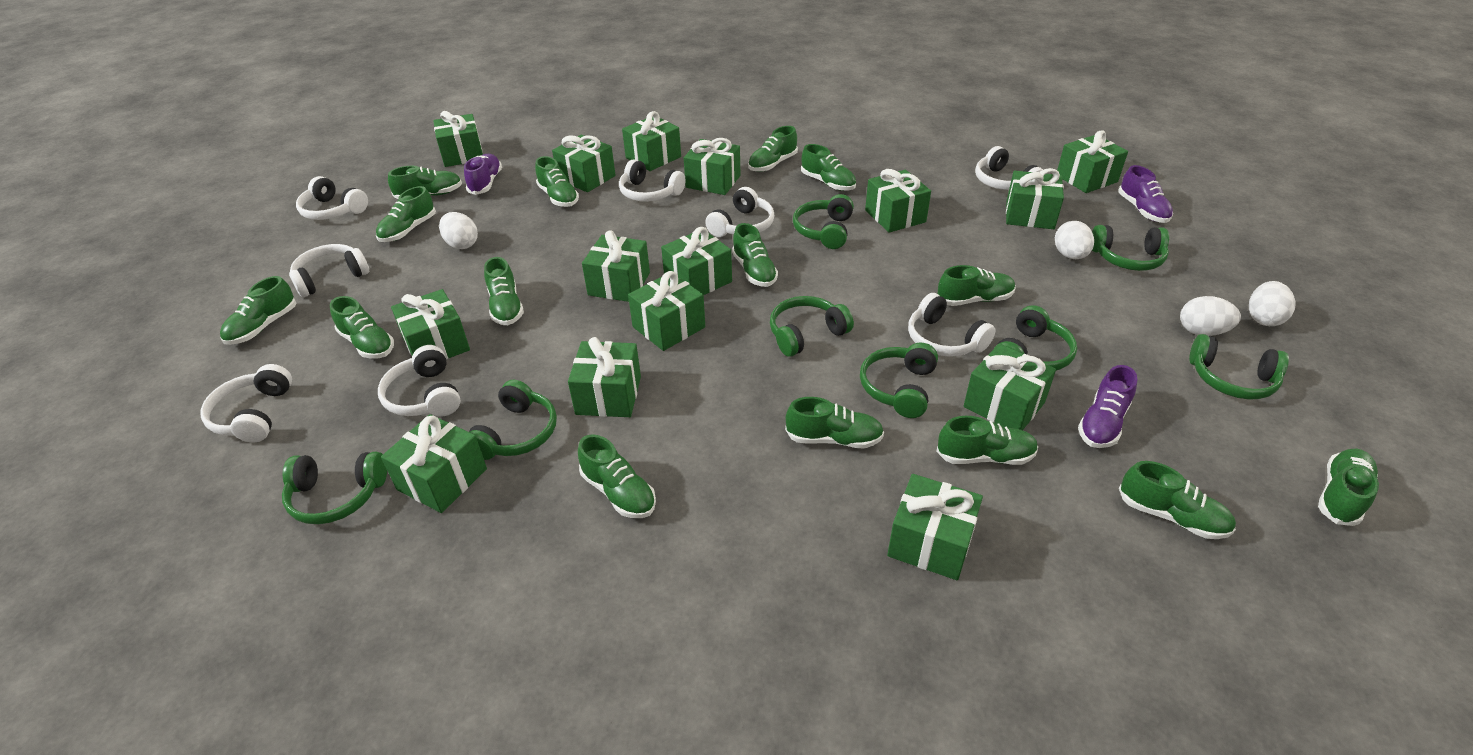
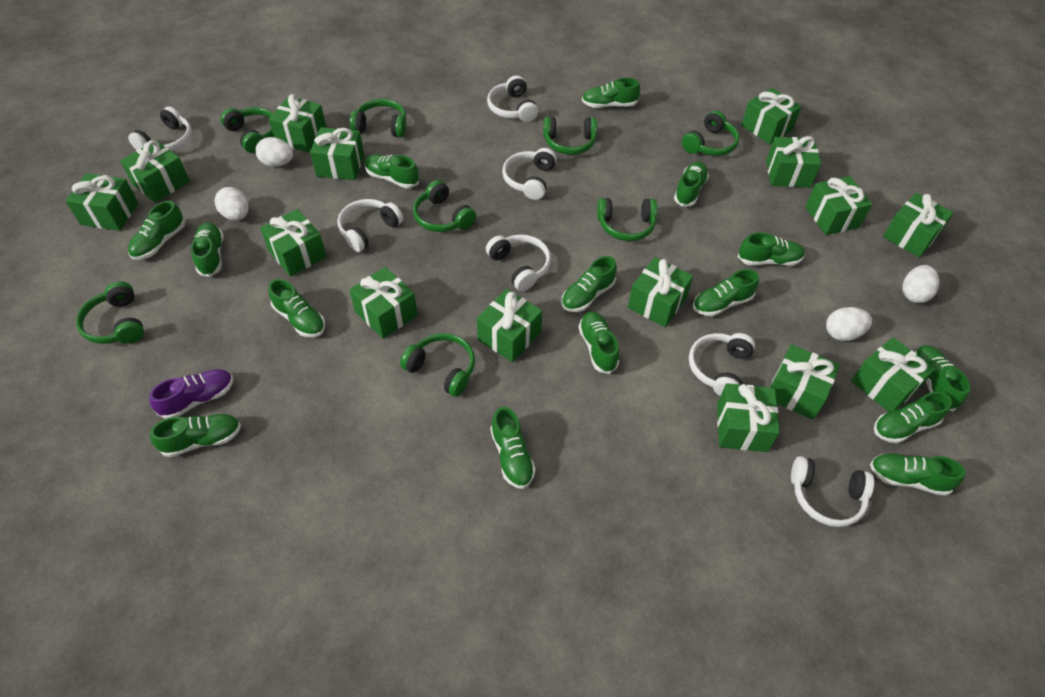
purple shoe: 3 -> 1
white headphones: 8 -> 7

